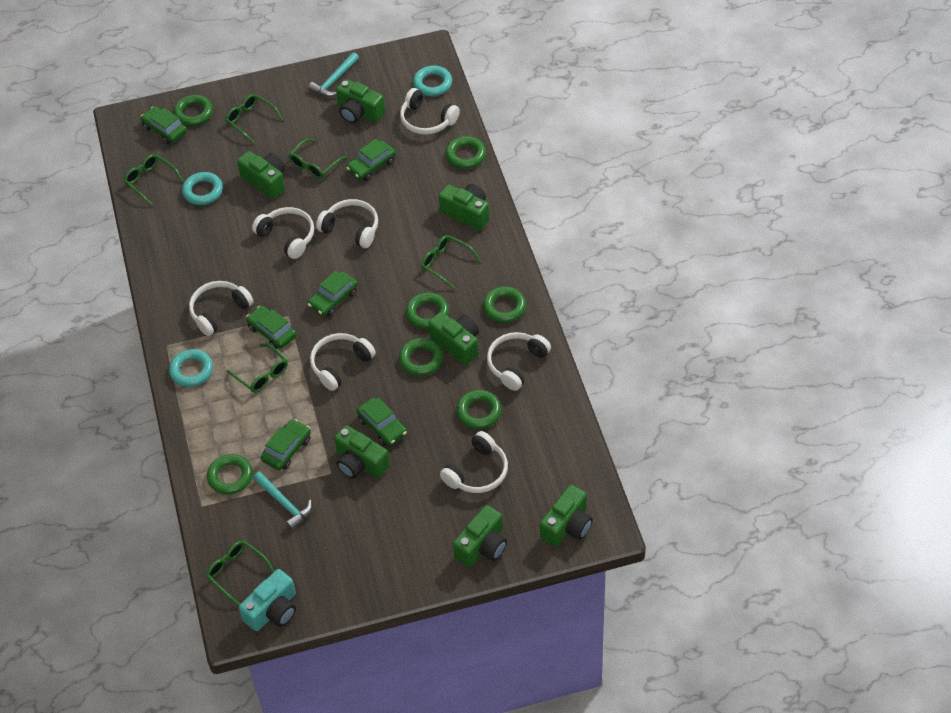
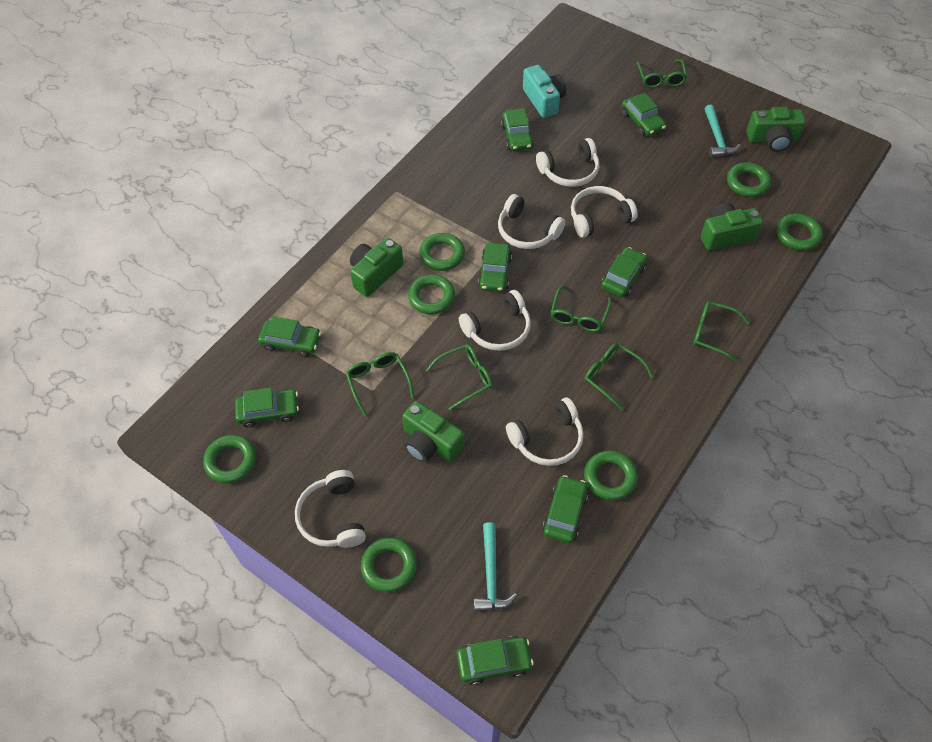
green camera: 7 -> 4
green car: 6 -> 8
turquoise ring: 3 -> 0
white headphones: 7 -> 6

